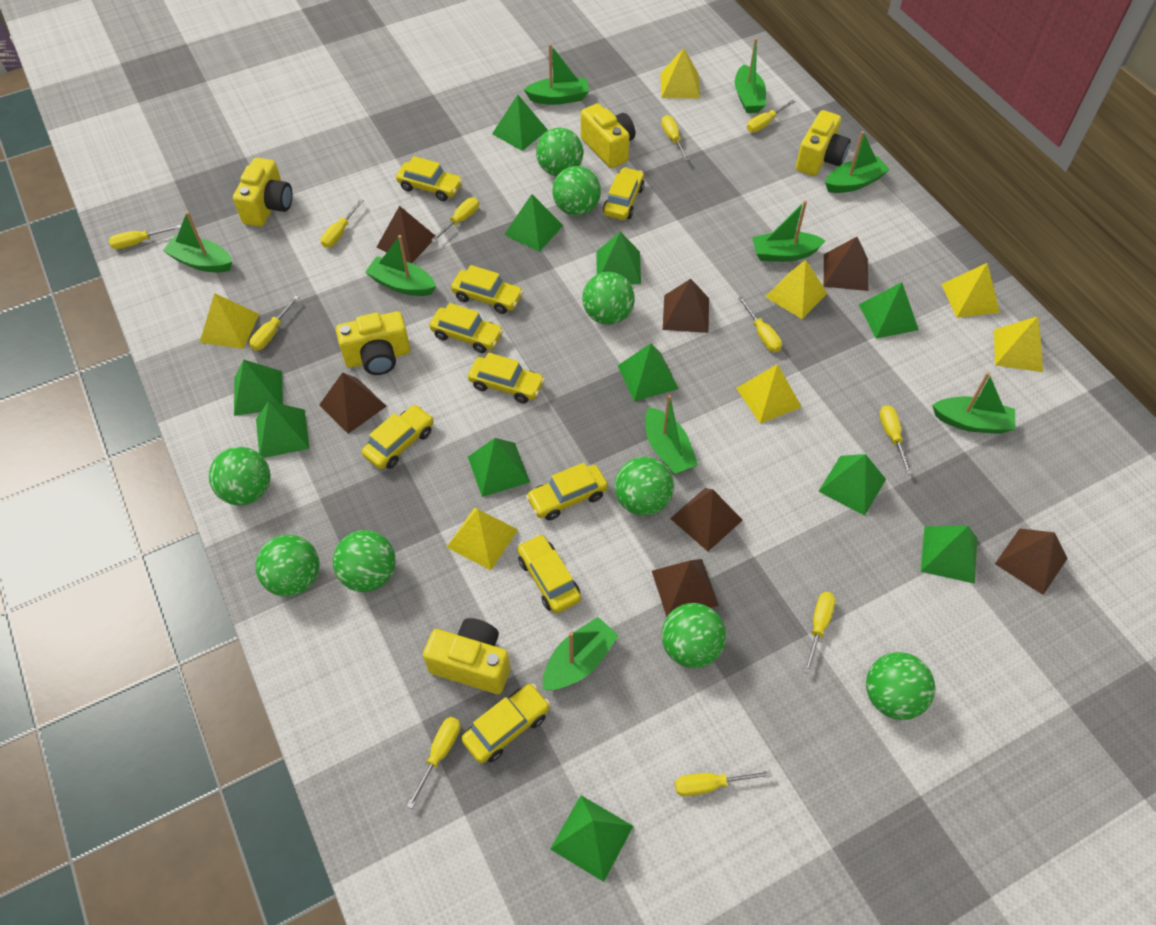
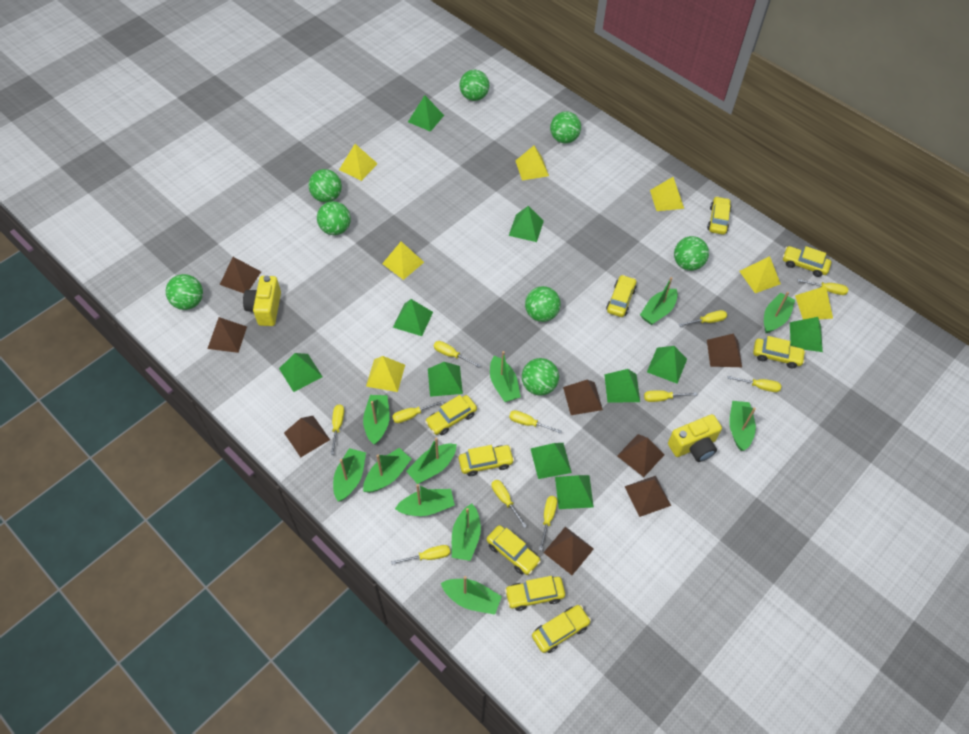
brown pyramid: 7 -> 8
green ball: 9 -> 8
green boat: 9 -> 11
green pyramid: 11 -> 10
yellow camera: 5 -> 2

